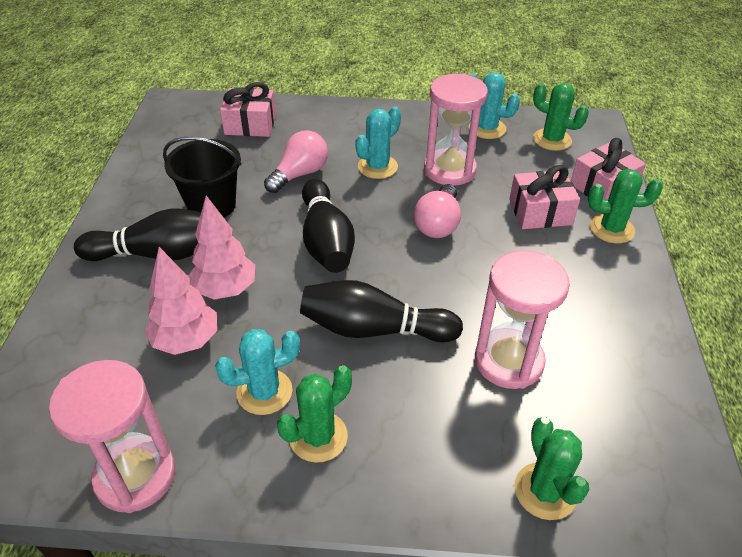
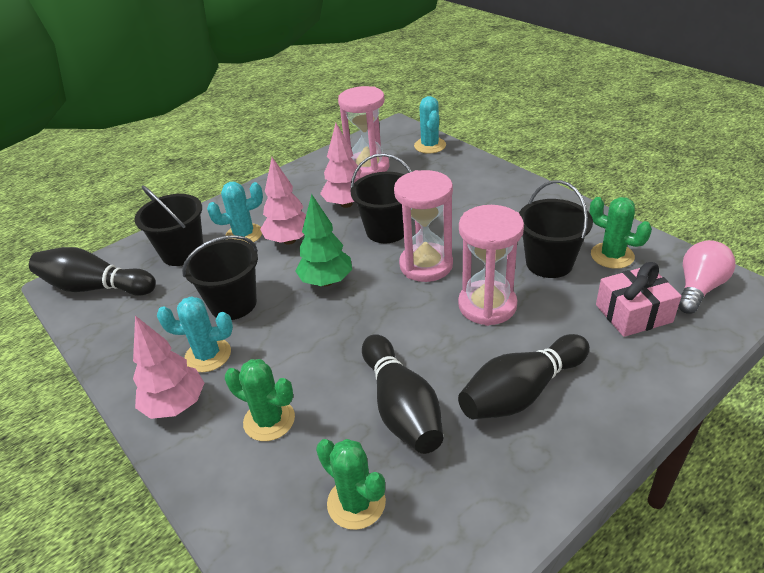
black bucket: 1 -> 4
green cactus: 4 -> 3
green tree: 0 -> 1
pink gift: 3 -> 1
pink light bulb: 2 -> 1
pink tree: 2 -> 3

